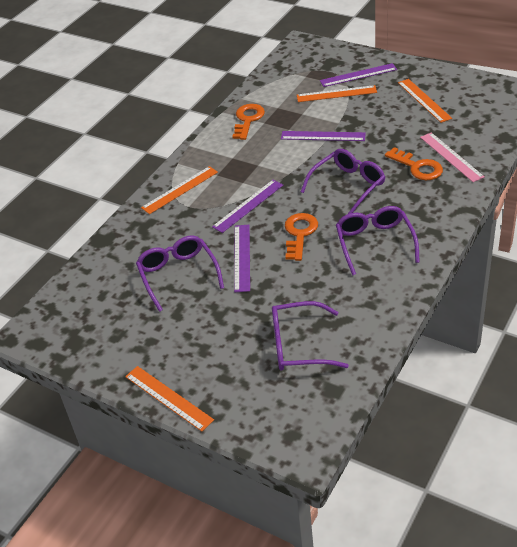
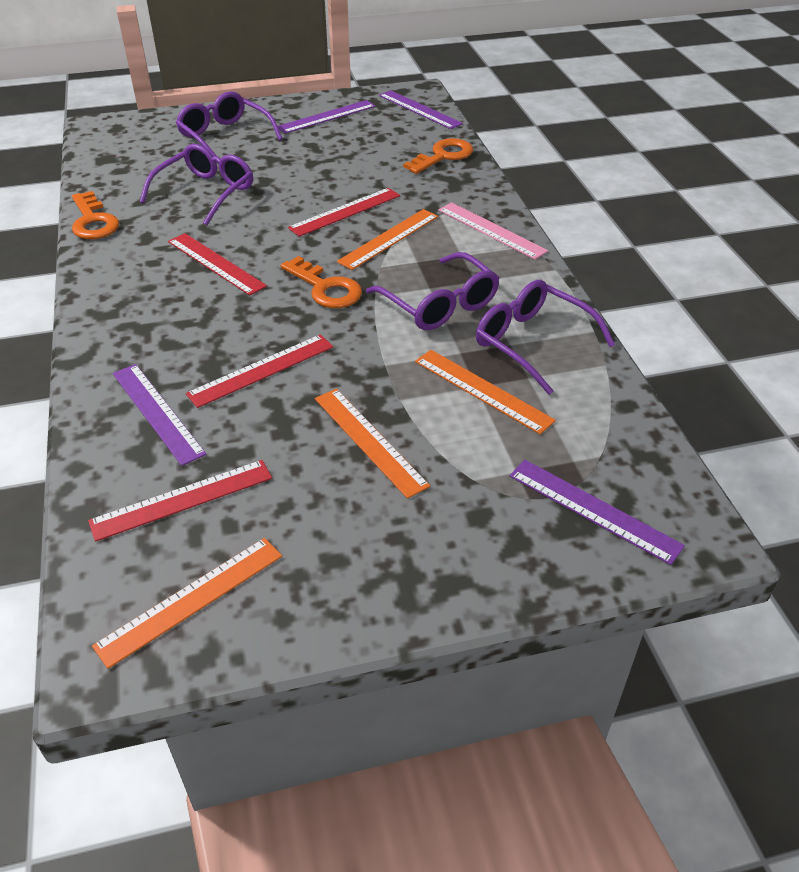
red ruler: 0 -> 4

